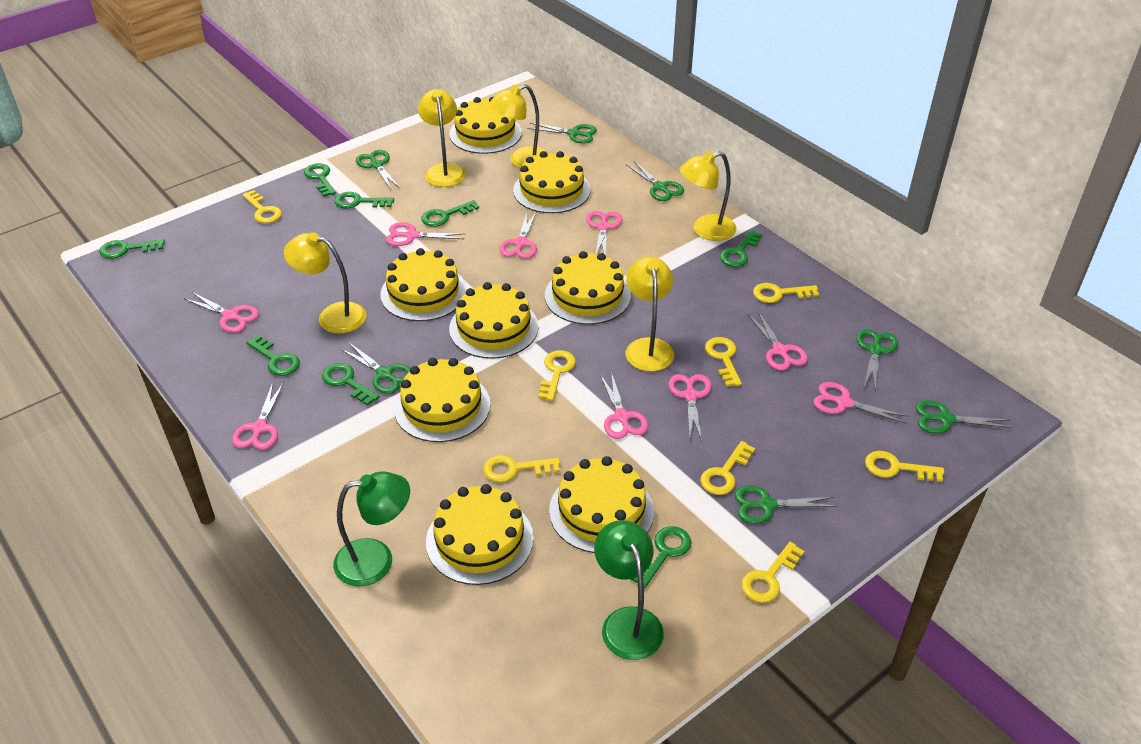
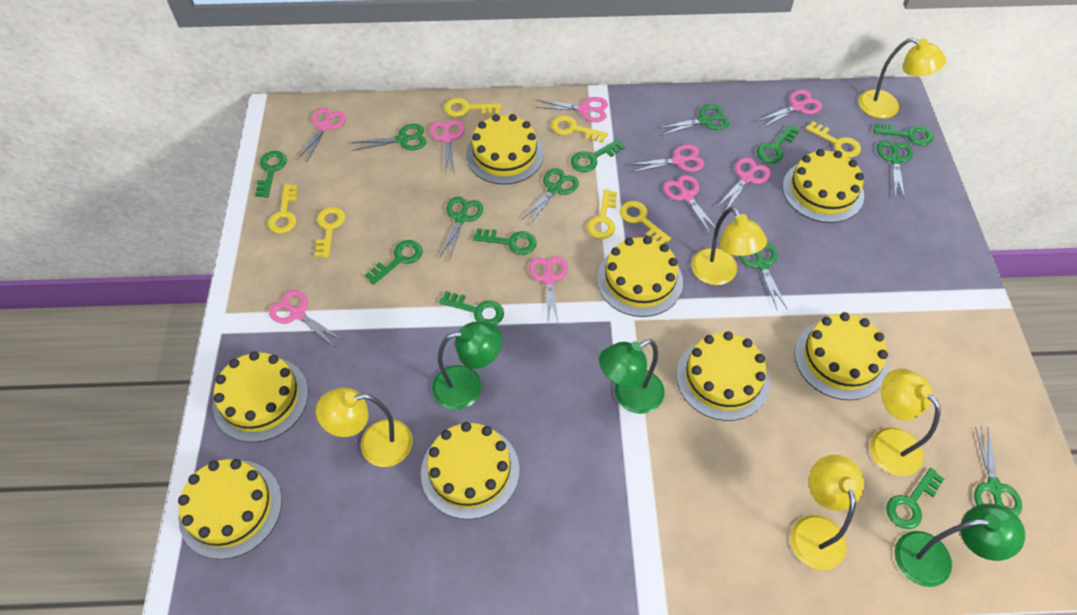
green lamp: 2 -> 3
yellow key: 8 -> 7

